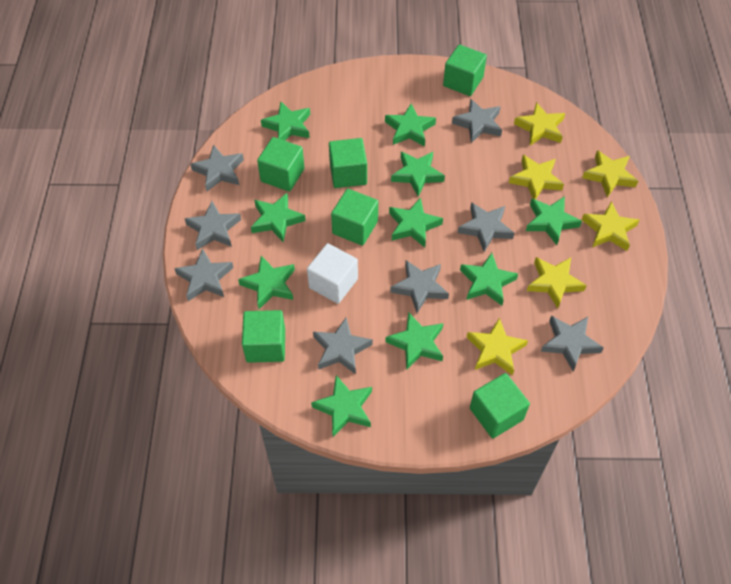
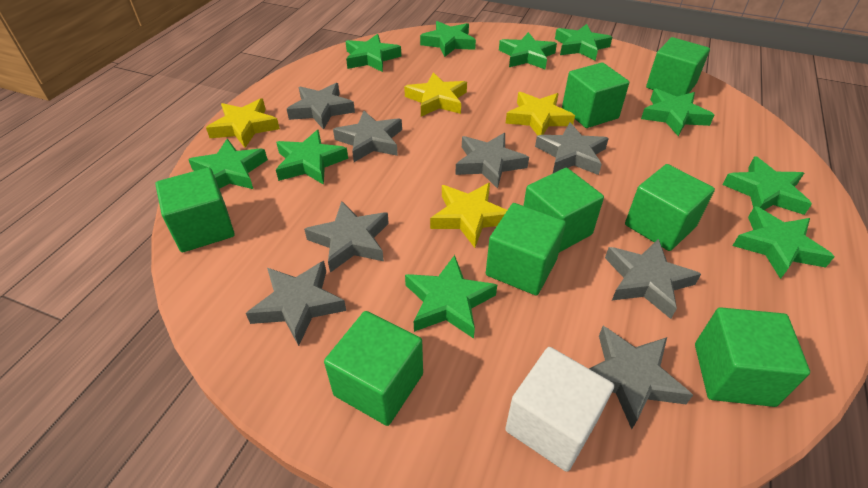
green cube: 6 -> 8
yellow star: 6 -> 4

